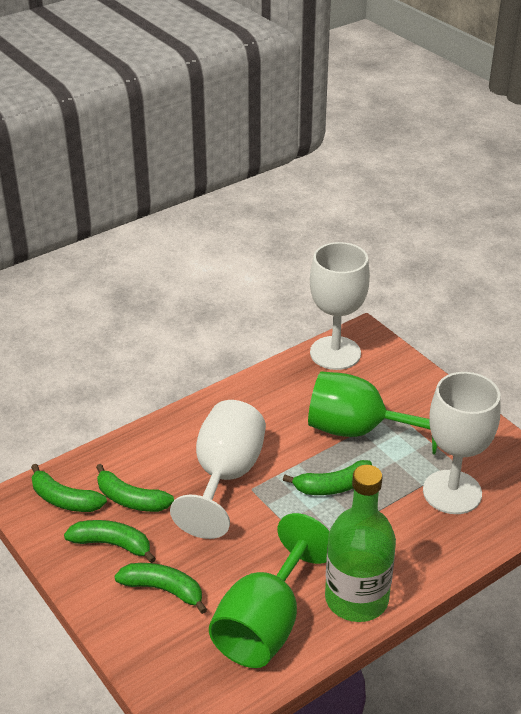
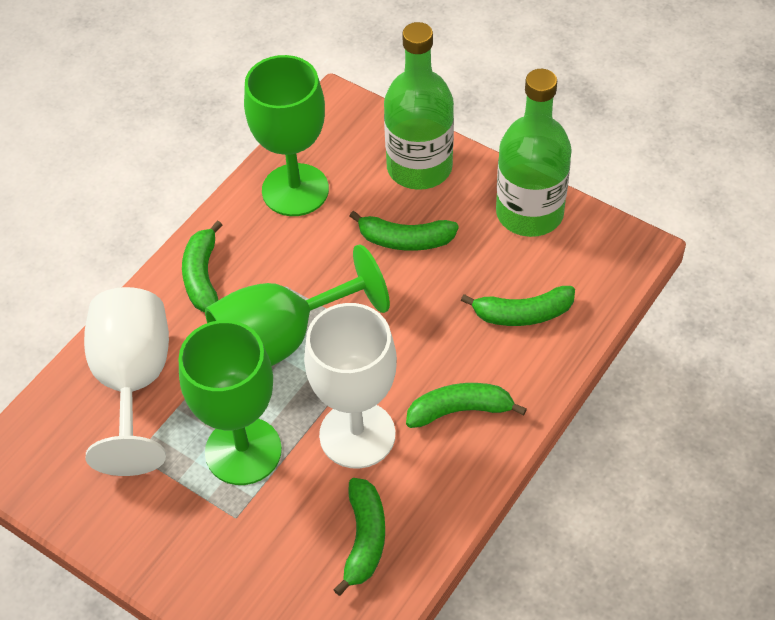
green bottle: 1 -> 2
green goblet: 2 -> 3
white goblet: 3 -> 2

